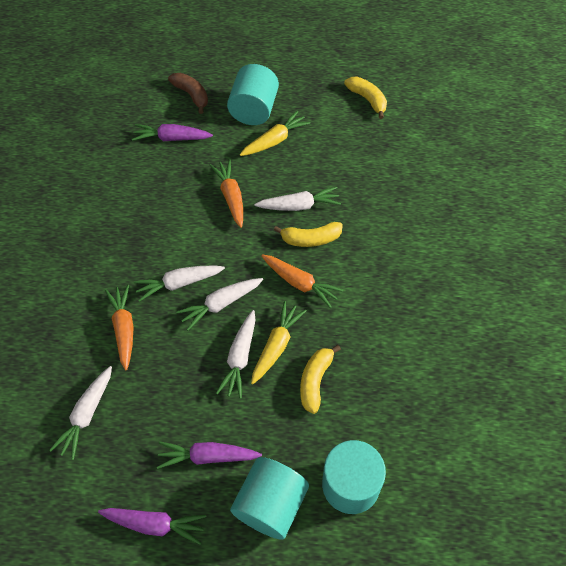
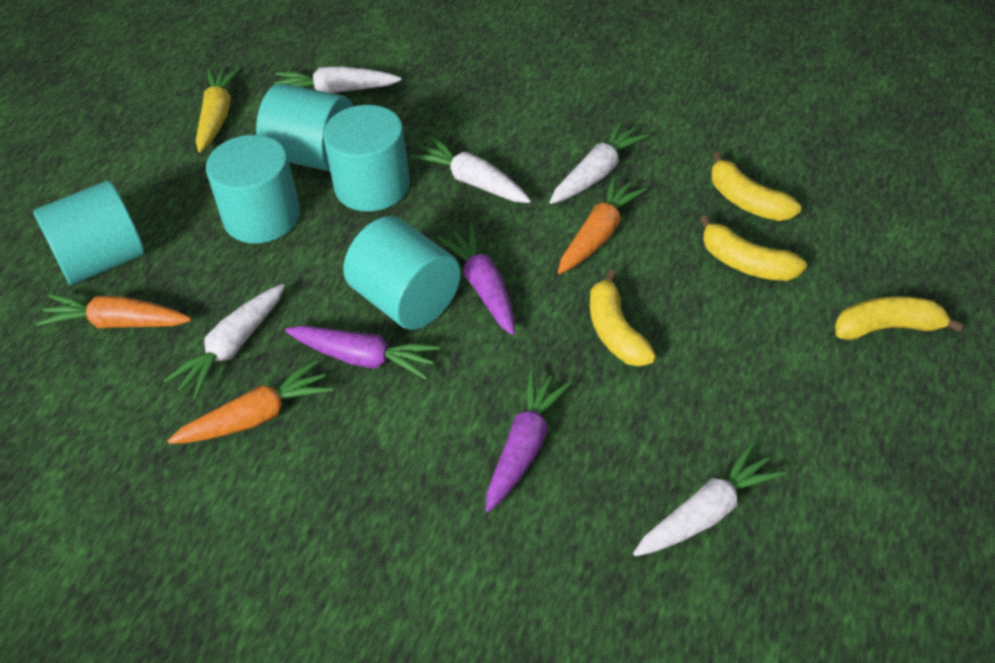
brown banana: 1 -> 0
turquoise cylinder: 3 -> 5
yellow banana: 3 -> 4
yellow carrot: 2 -> 1

